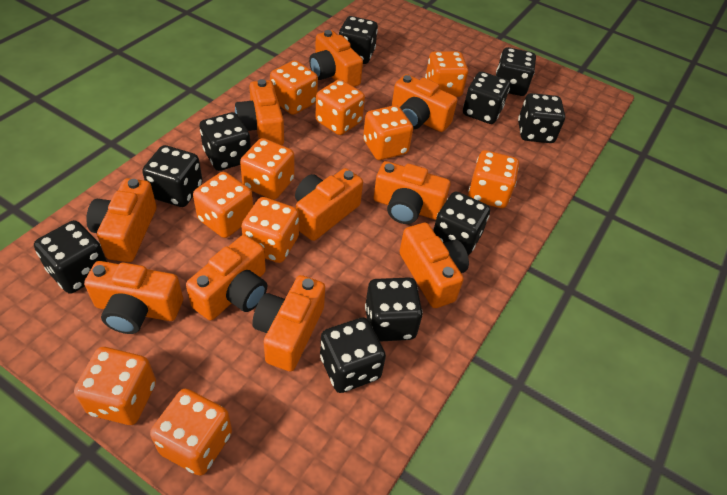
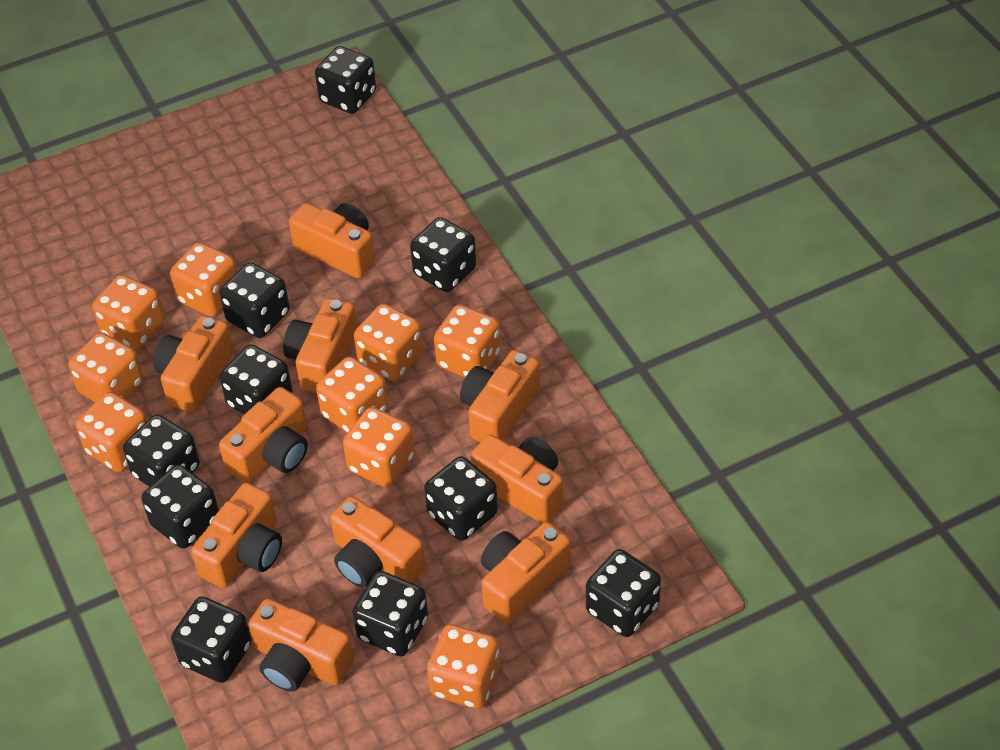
orange dice: 10 -> 9

